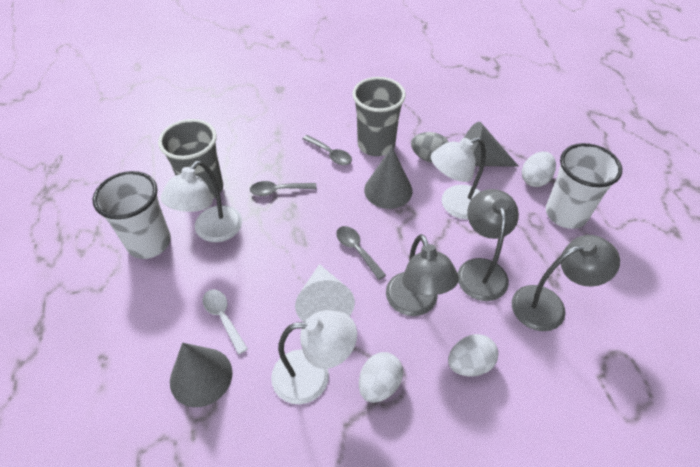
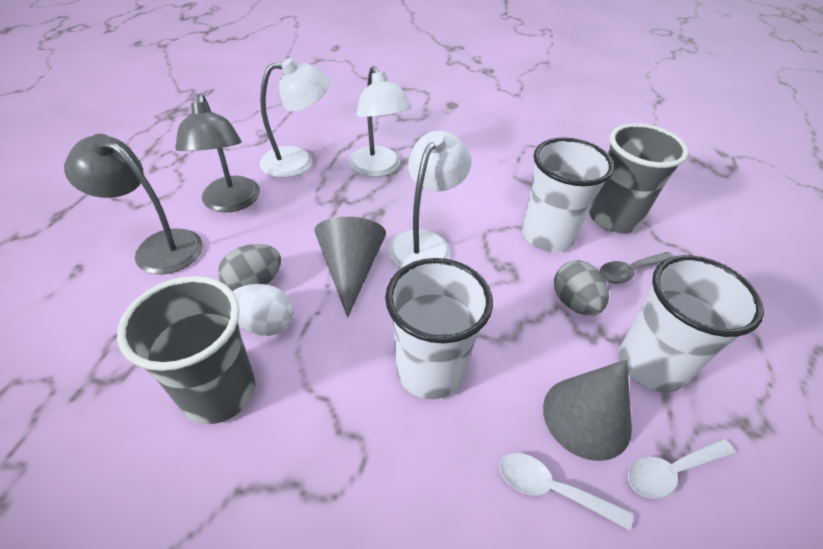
grey cone: 3 -> 2
grey egg: 1 -> 2
grey lamp: 3 -> 2
grey spoon: 3 -> 1
white cone: 1 -> 0
white cup: 2 -> 3
white egg: 3 -> 1
white spoon: 1 -> 2

